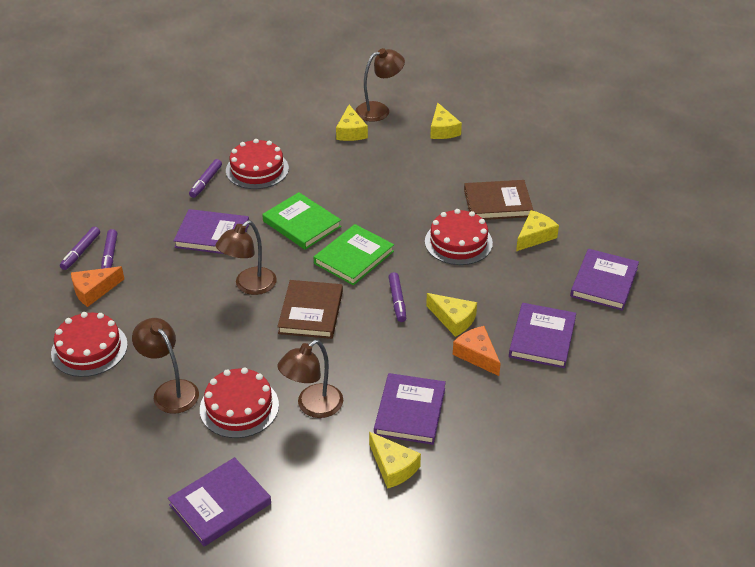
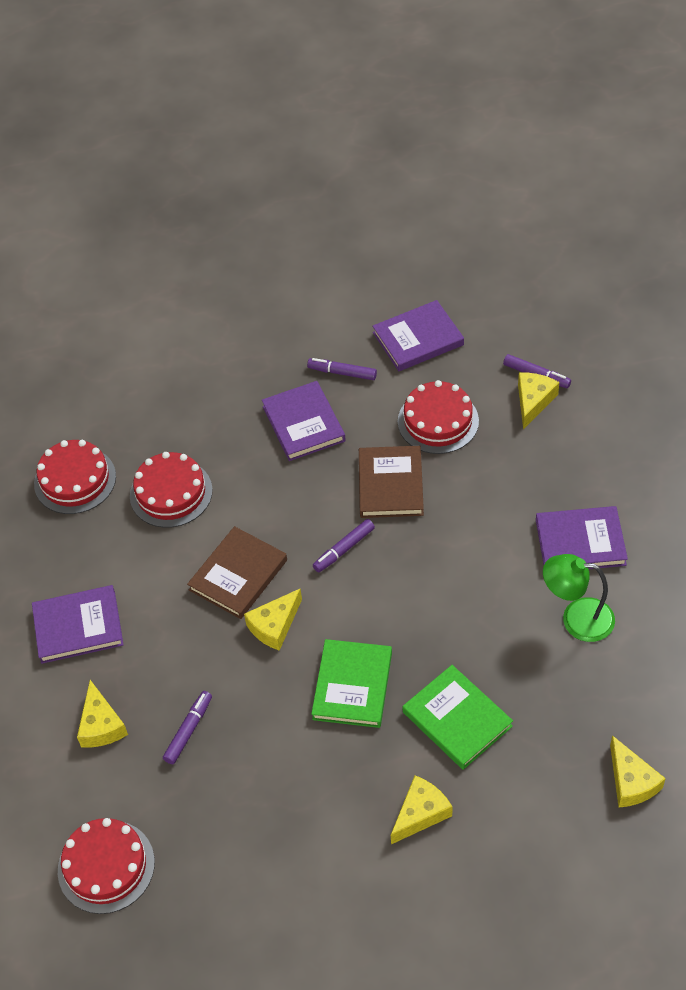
brown lamp: 4 -> 0
green lamp: 0 -> 1
orange cheese: 2 -> 0
purple book: 5 -> 4

